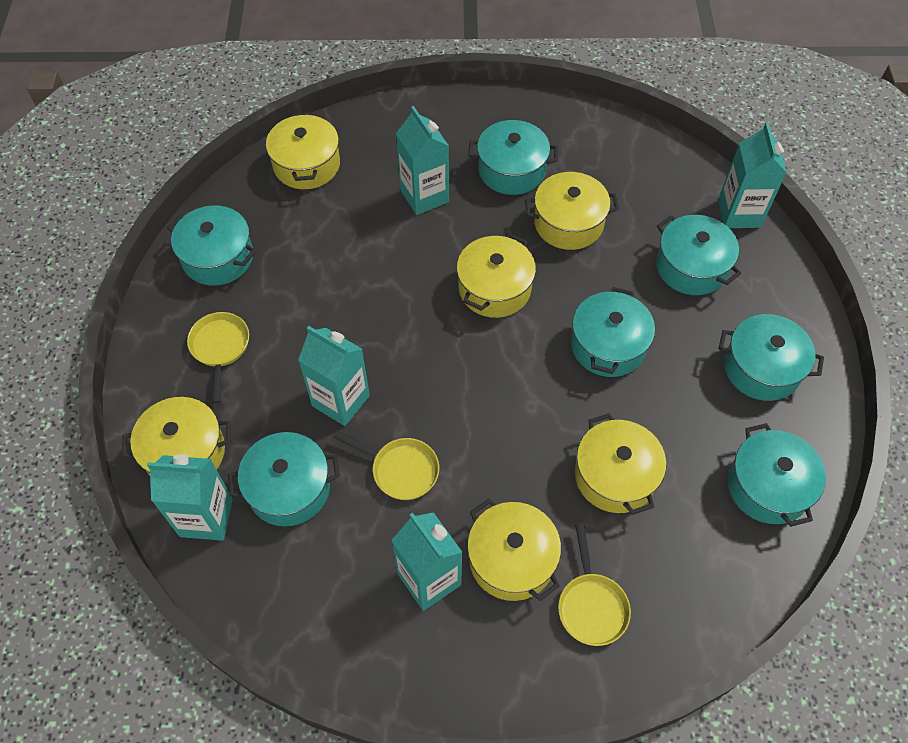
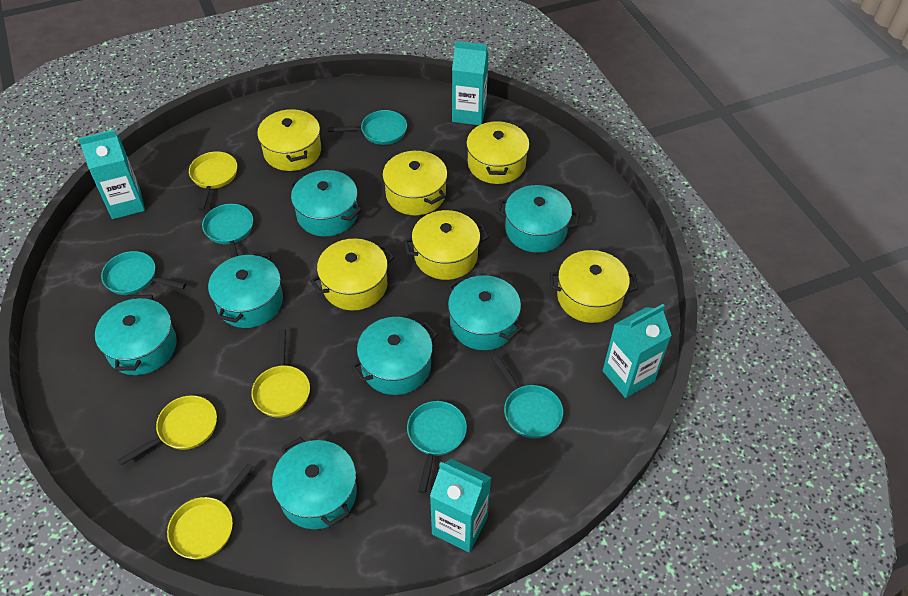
turquoise carton: 5 -> 4
turquoise pan: 0 -> 5
yellow pan: 3 -> 4

